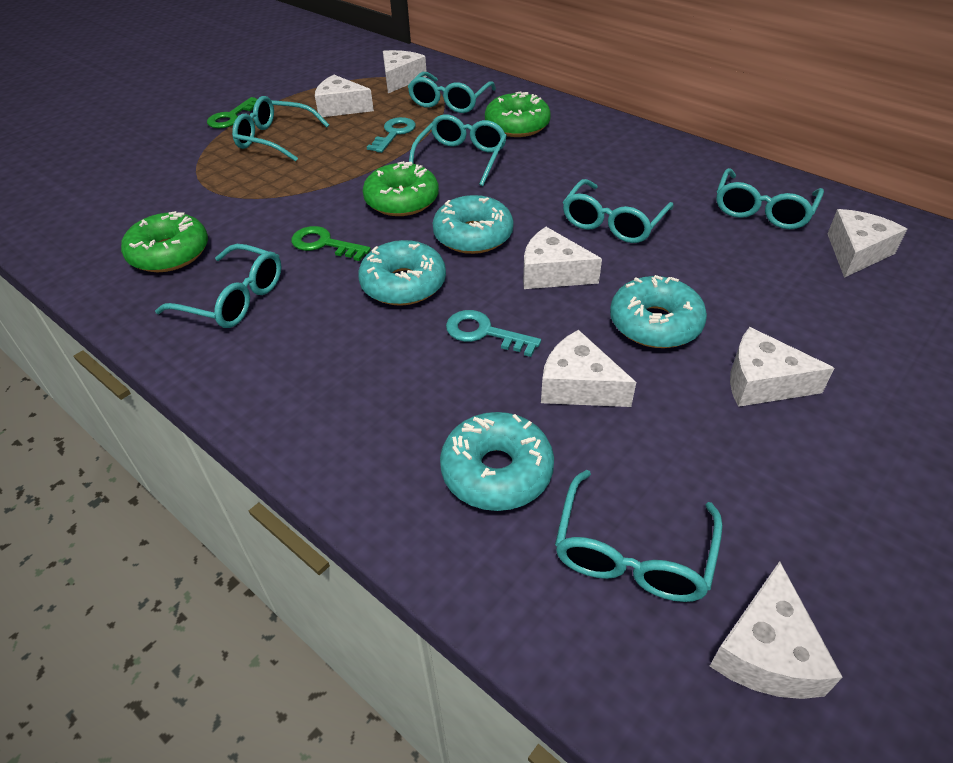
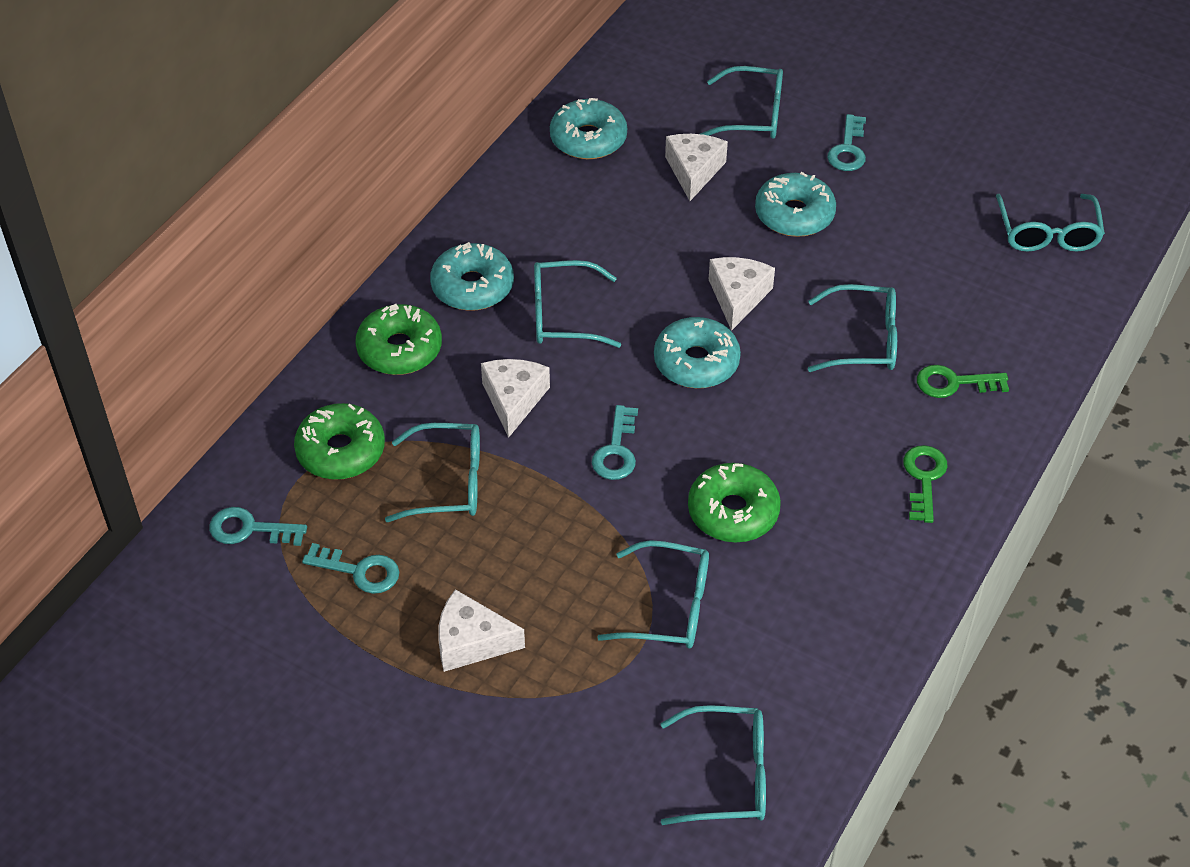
turquoise key: 2 -> 4
white cheese: 7 -> 4

